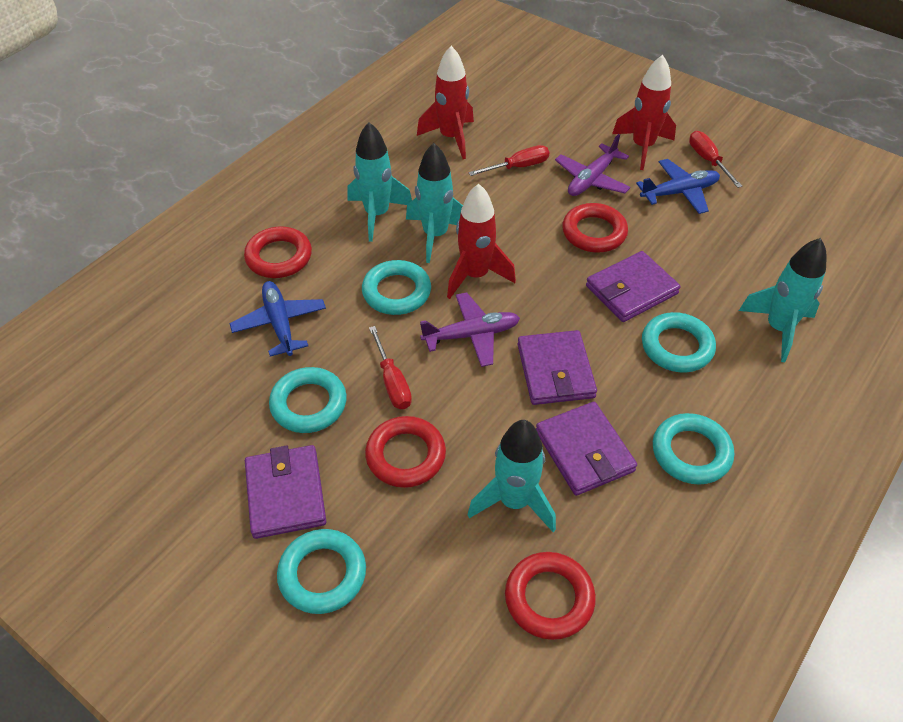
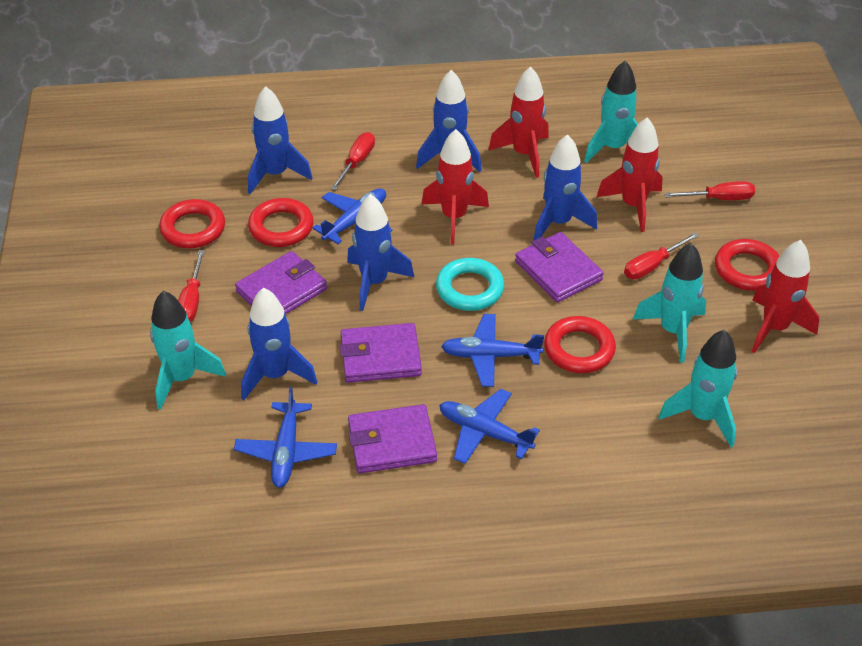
blue plane: 2 -> 4
blue rocket: 0 -> 5
purple plane: 2 -> 0
red rocket: 3 -> 4
red screwdriver: 3 -> 4
turquoise ring: 5 -> 1

